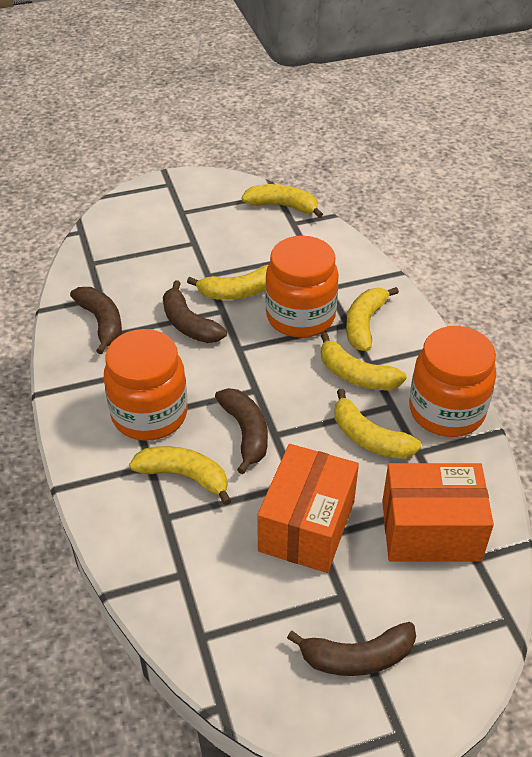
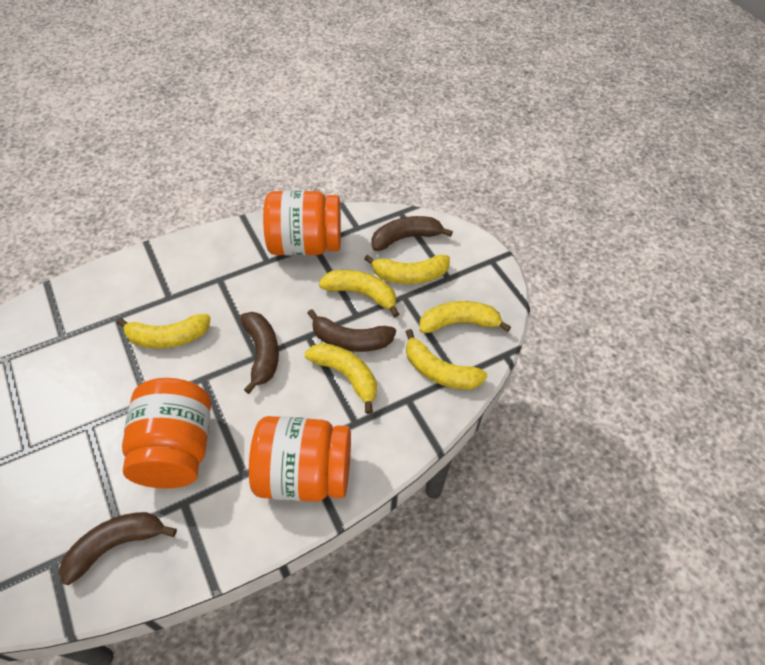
orange box: 2 -> 0

